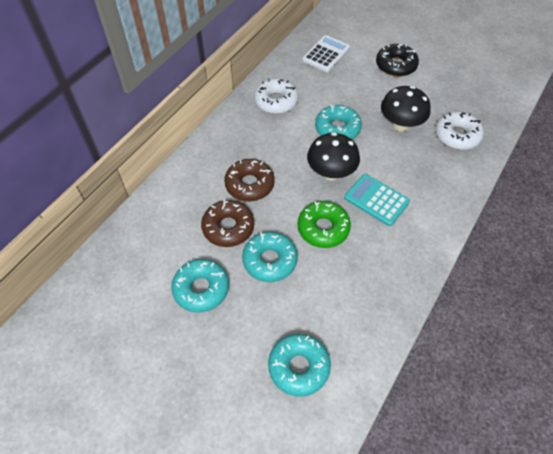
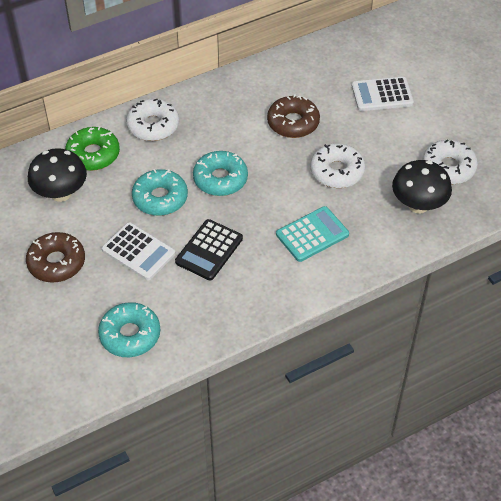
black calculator: 0 -> 1
black donut: 1 -> 0
turquoise donut: 4 -> 3
white calculator: 1 -> 2
white donut: 2 -> 3

